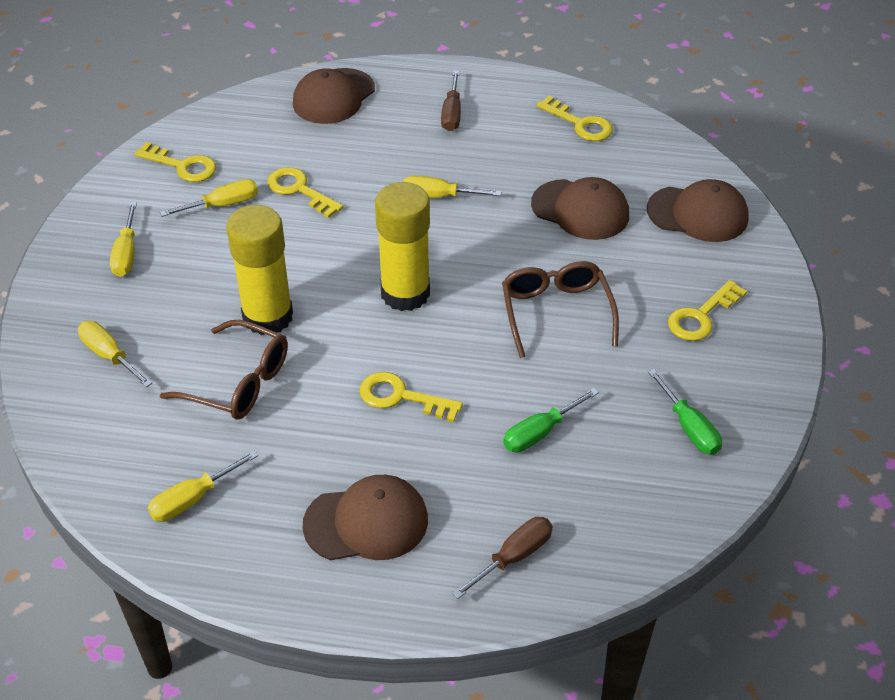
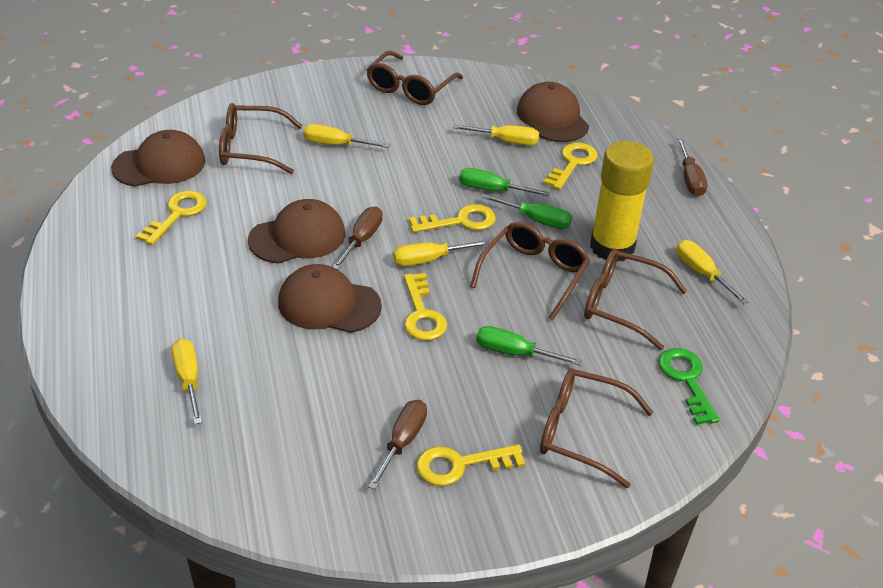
brown glasses: 2 -> 5
brown screwdriver: 2 -> 3
green key: 0 -> 1
green screwdriver: 2 -> 3
yellow glue stick: 2 -> 1

